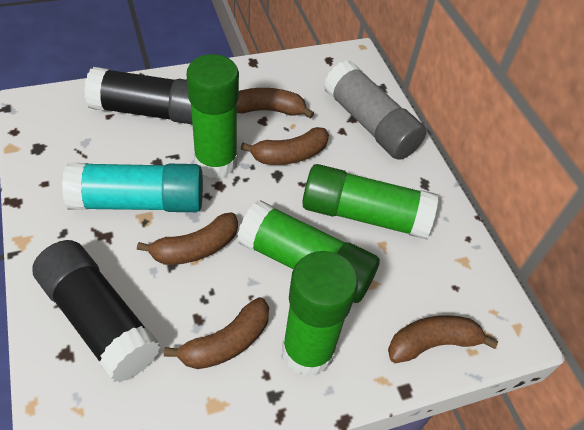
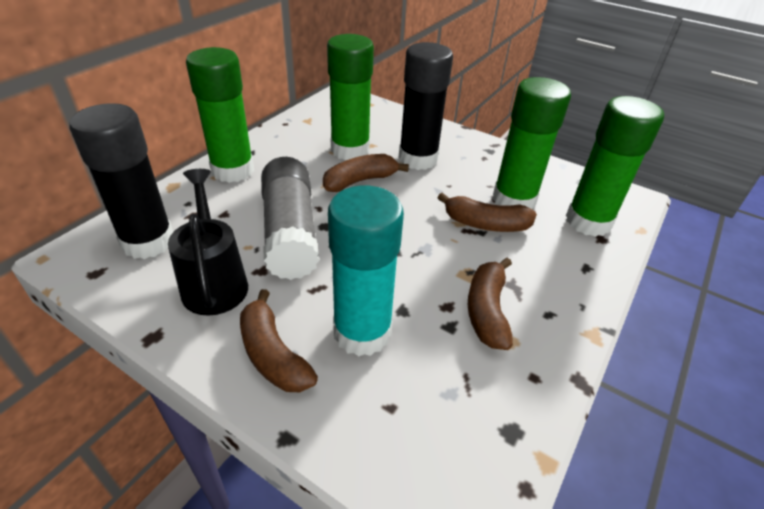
black watering can: 0 -> 1
brown banana: 5 -> 4

